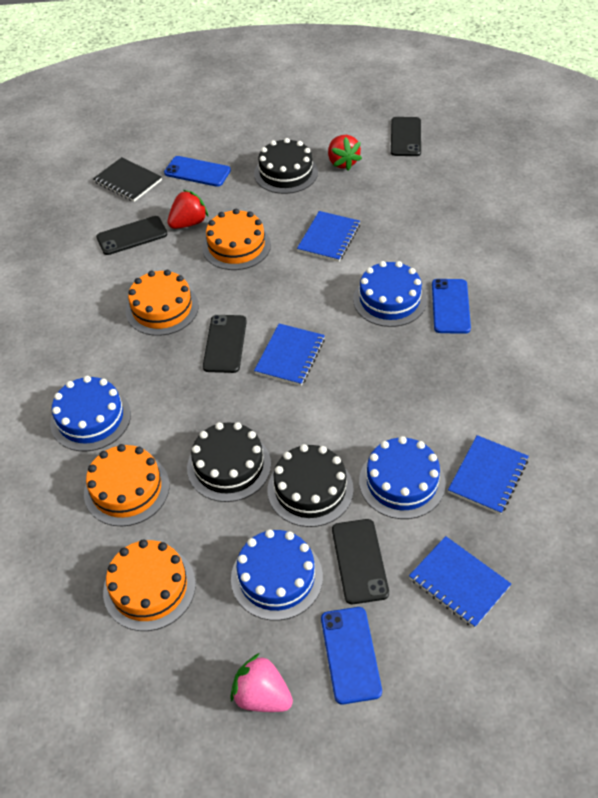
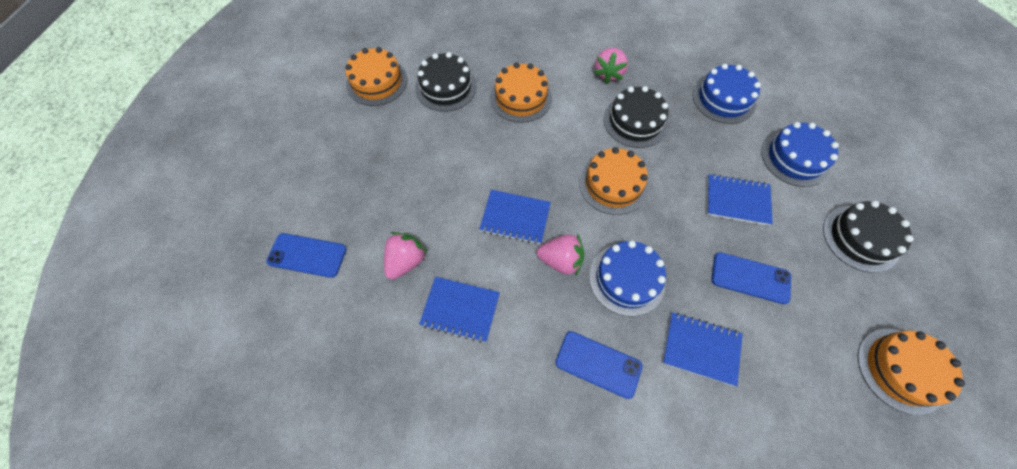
black notebook: 1 -> 0
black phone: 4 -> 0
blue cake: 4 -> 3
pink strawberry: 1 -> 3
red strawberry: 2 -> 0

